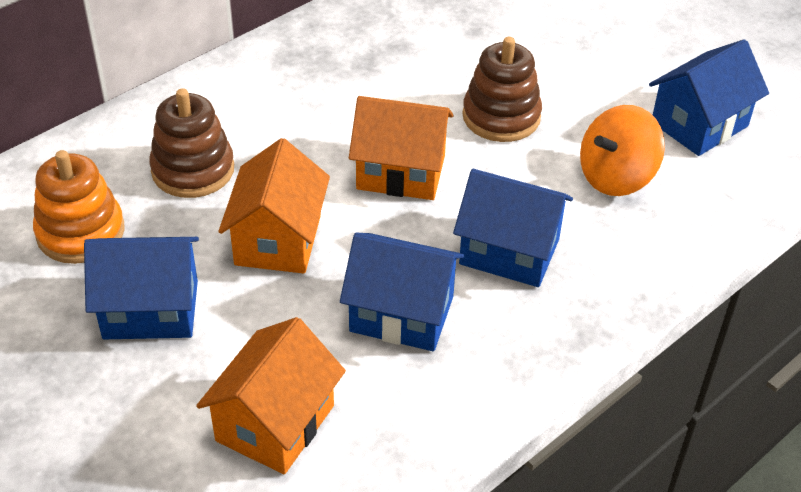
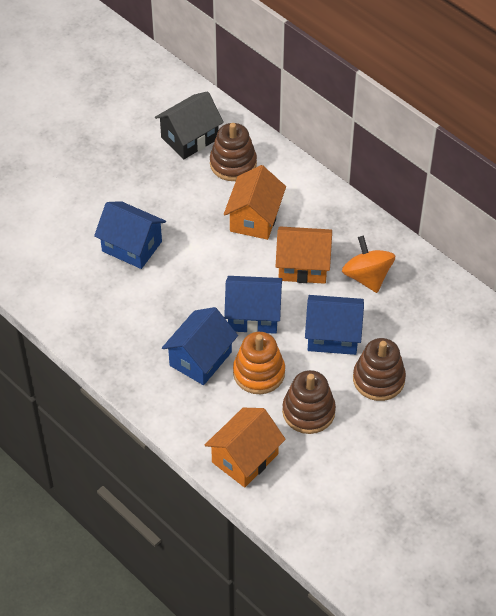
black house: 0 -> 1
brown stacking toy: 2 -> 3

